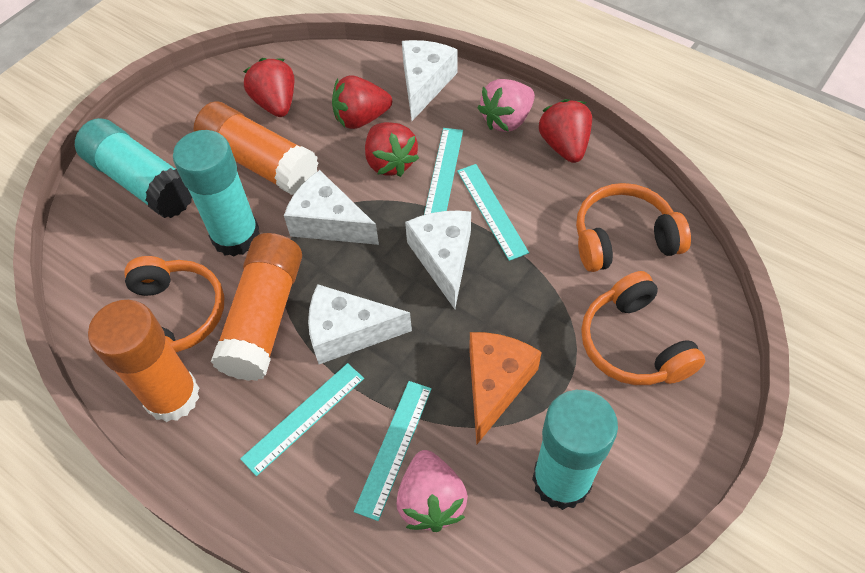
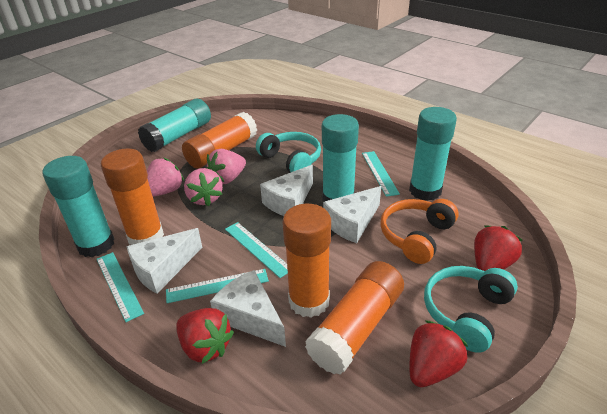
orange cheese: 1 -> 0
orange glue stick: 3 -> 4
orange headphones: 3 -> 1
pink strawberry: 2 -> 3
red strawberry: 4 -> 3
turquoise glue stick: 3 -> 4
turquoise headphones: 0 -> 2

